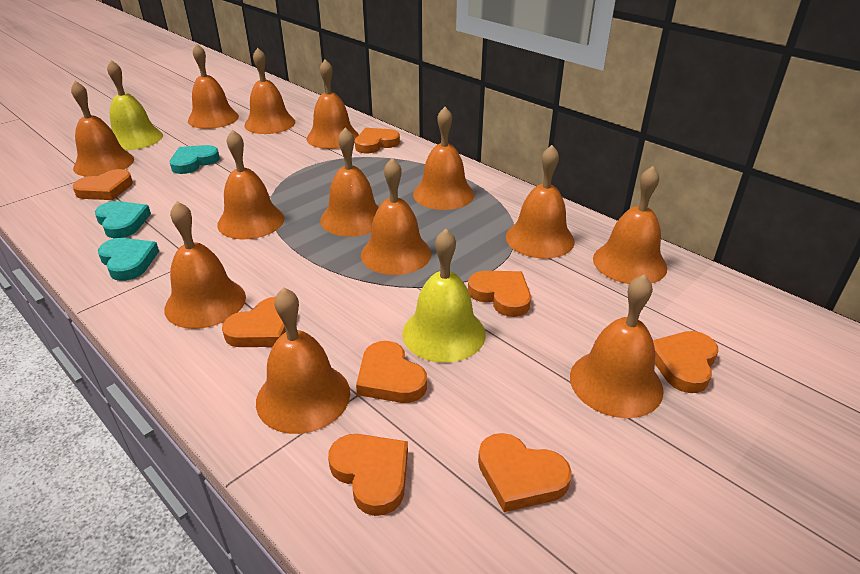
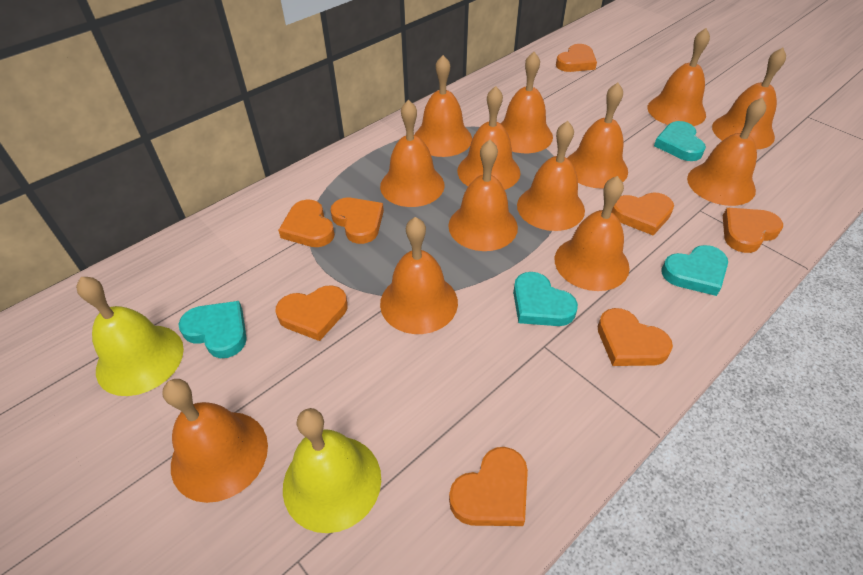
turquoise heart: 3 -> 4

